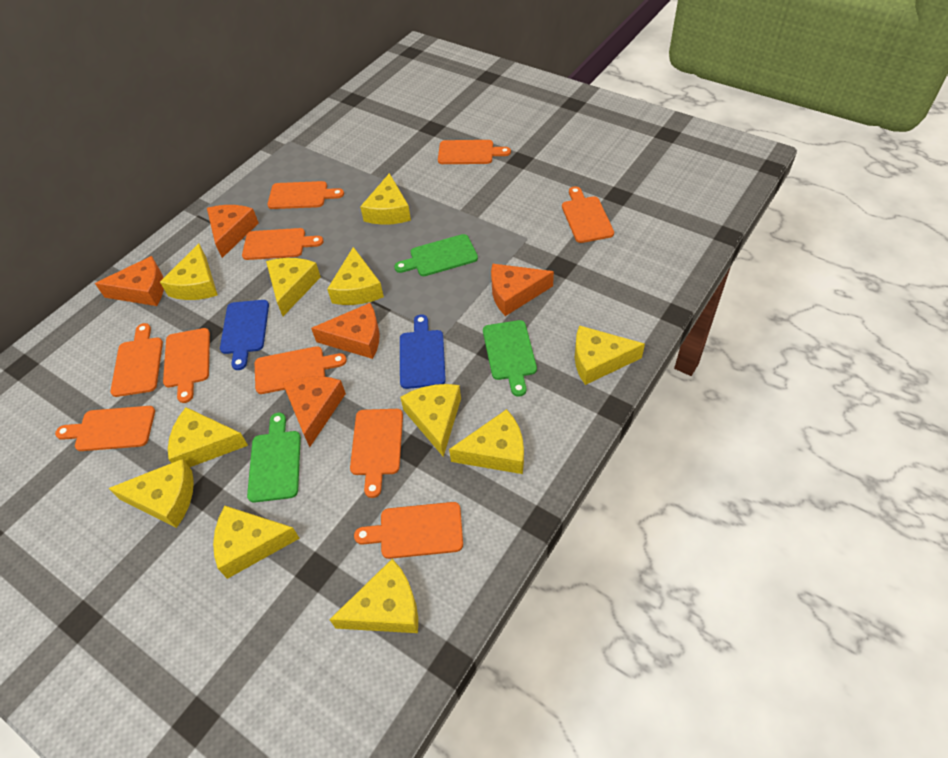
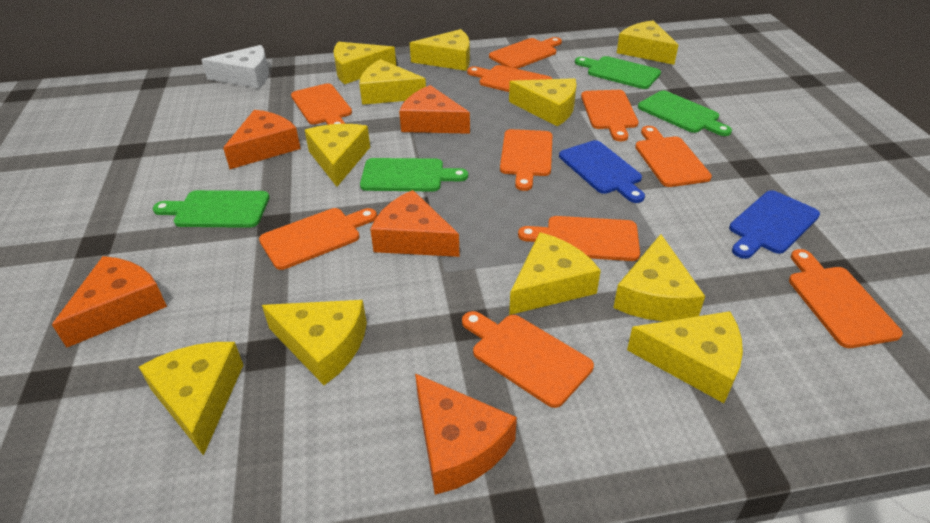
green cutting board: 3 -> 4
white cheese: 0 -> 1

